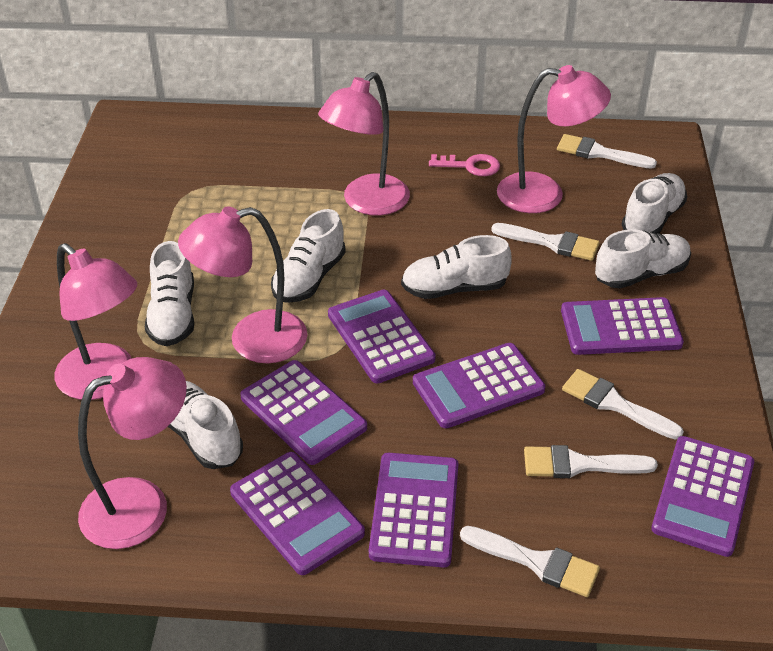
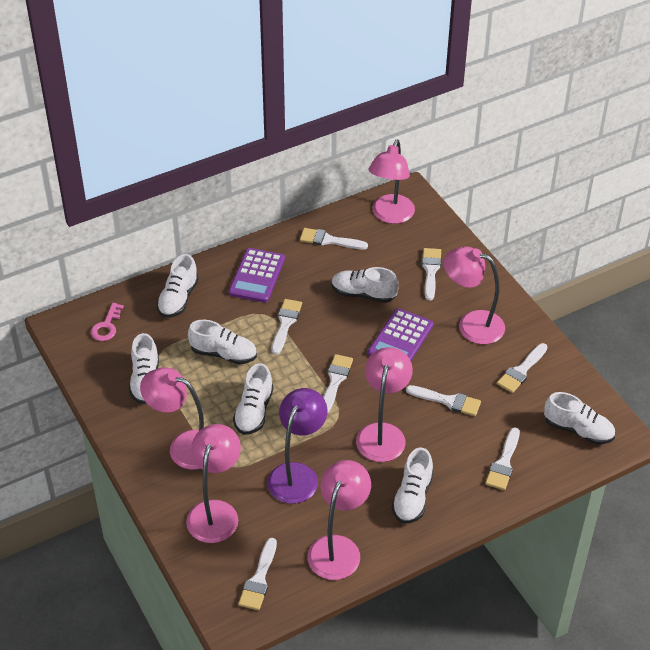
pink lamp: 5 -> 6
purple calculator: 7 -> 2
purple lamp: 0 -> 1
white brush: 5 -> 8
white shoe: 6 -> 7

